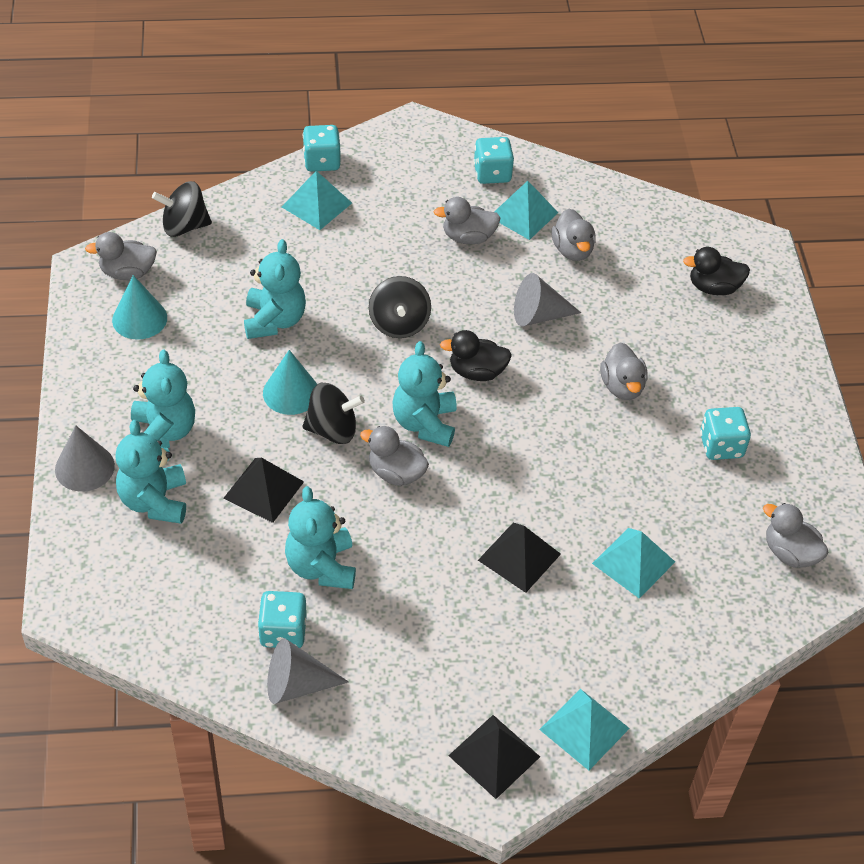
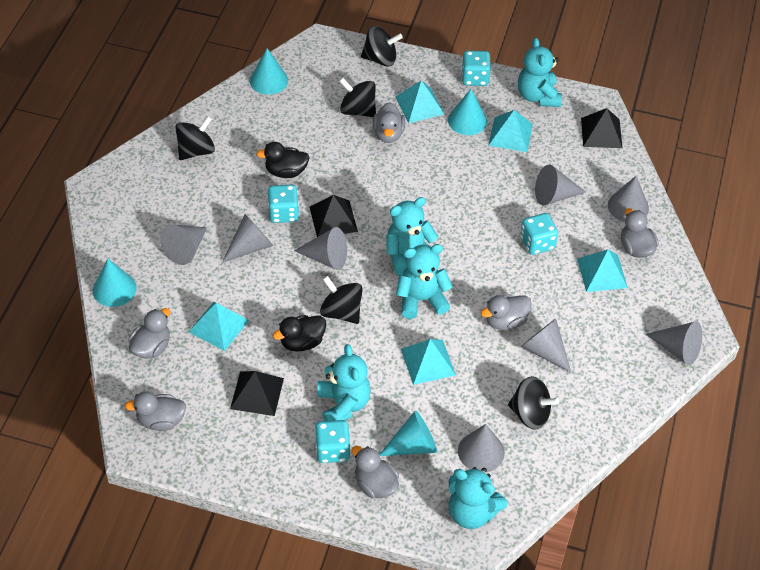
black spinning top: 3 -> 5
grey cone: 3 -> 8
turquoise cone: 2 -> 4
turquoise pyramid: 4 -> 5

